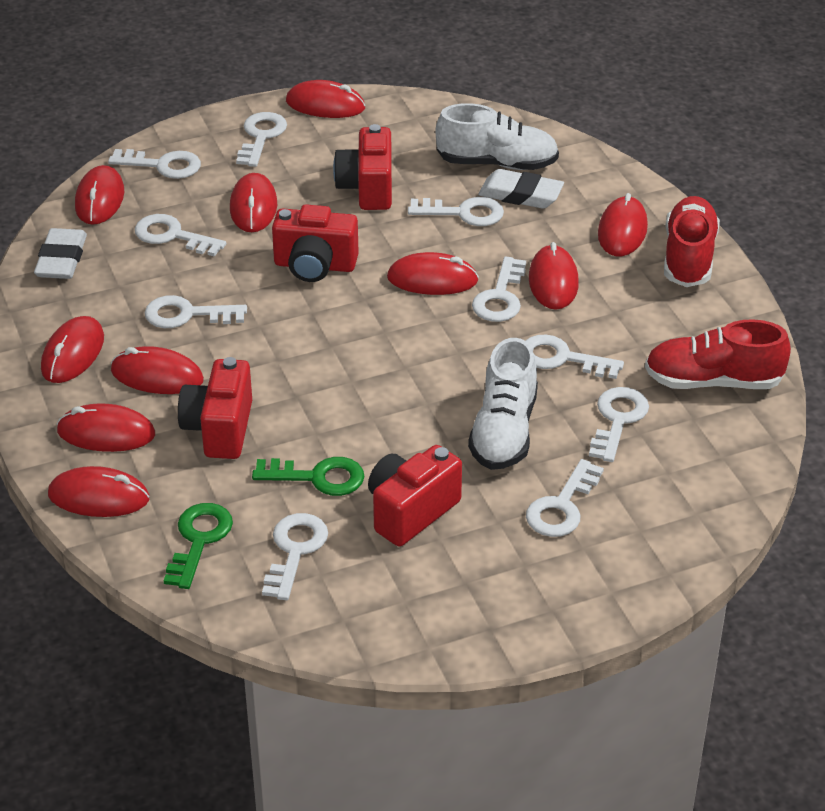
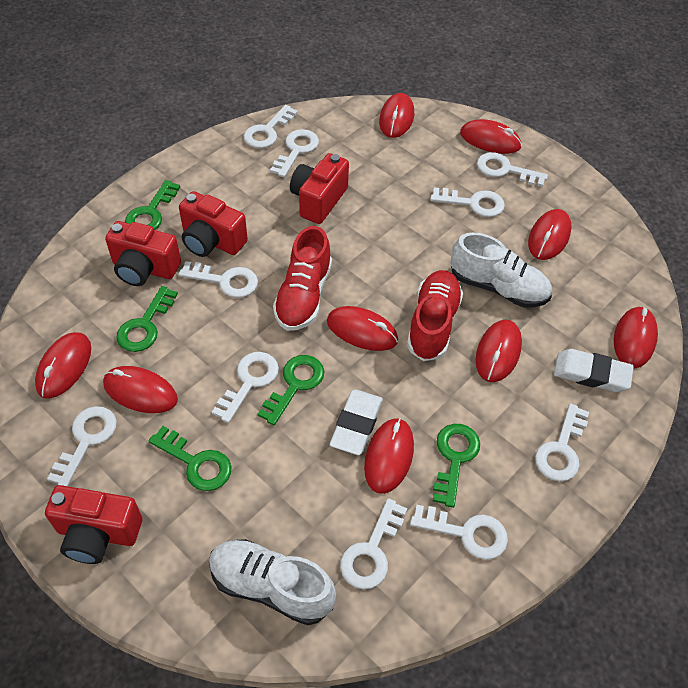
green key: 2 -> 5
red mouse: 10 -> 9

